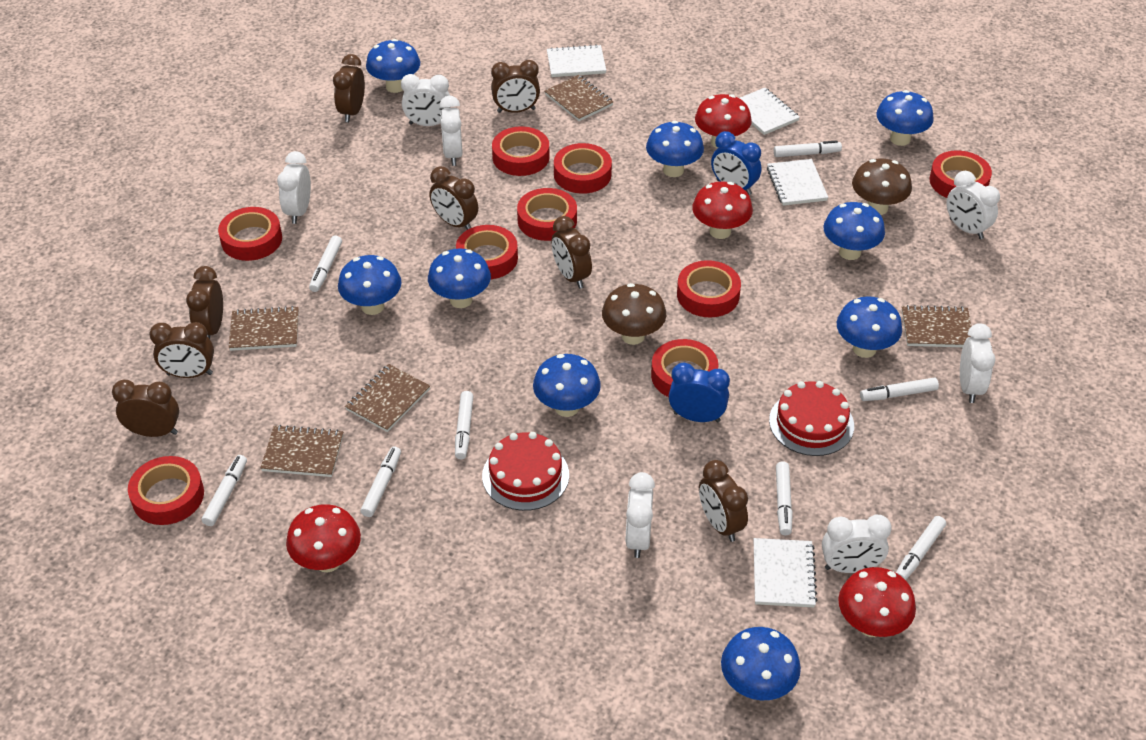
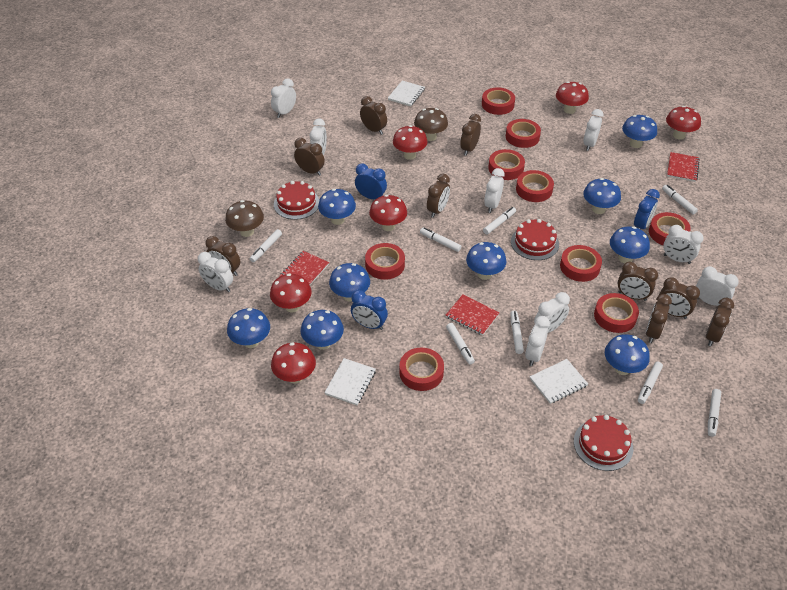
blue clock: 2 -> 3
brown clock: 8 -> 9
brown notebook: 5 -> 0
red cake: 2 -> 3
red mushroom: 4 -> 6
red notebook: 0 -> 3
white clock: 7 -> 9
white notebook: 4 -> 3

